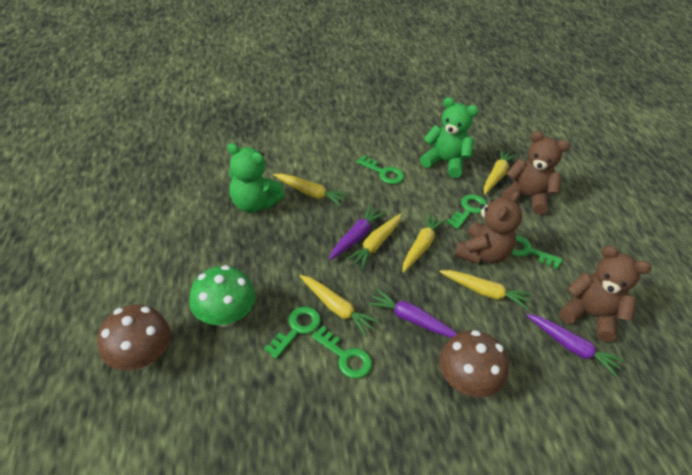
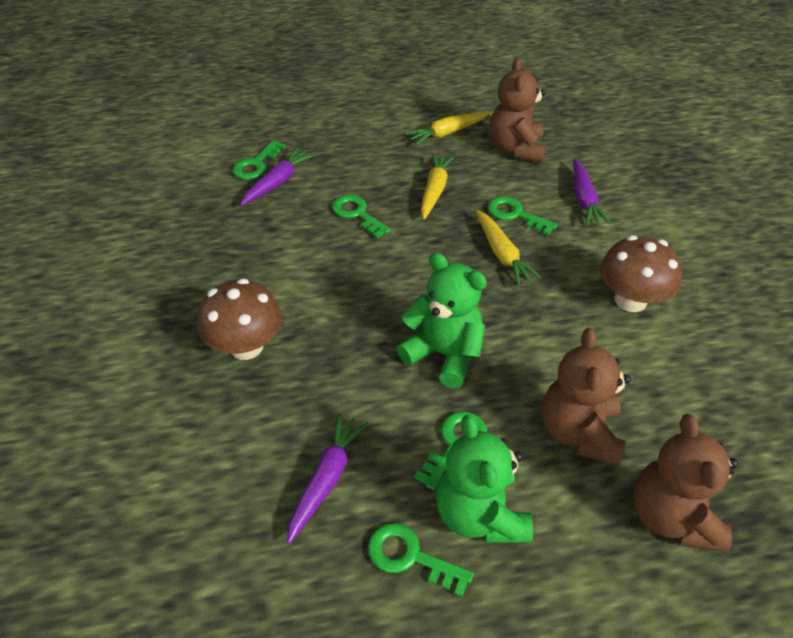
green mushroom: 1 -> 0
yellow carrot: 6 -> 3

